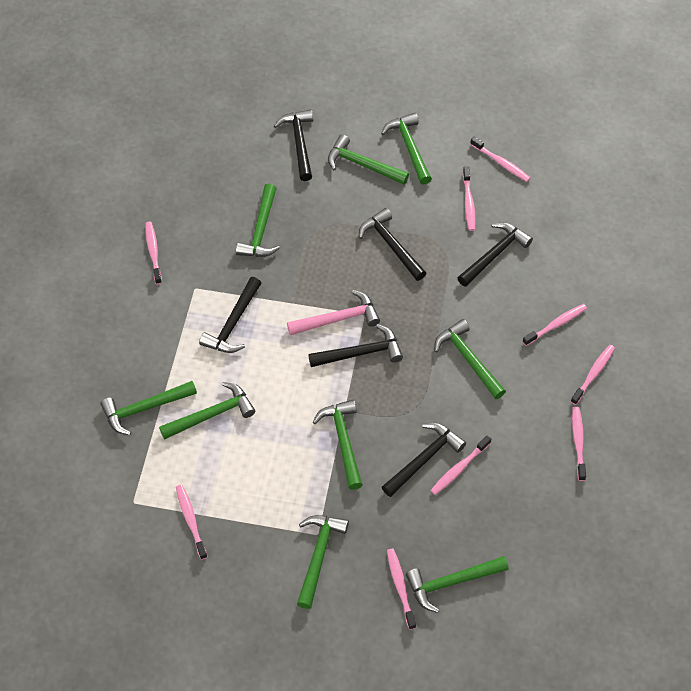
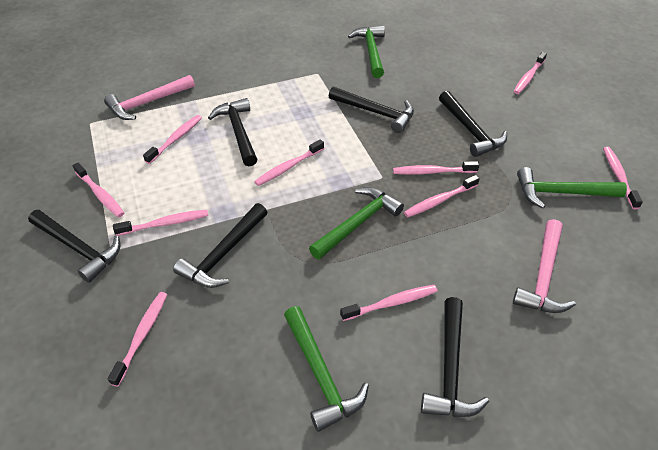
green hammer: 9 -> 4
pink hammer: 1 -> 2
pink toothbrush: 9 -> 10

